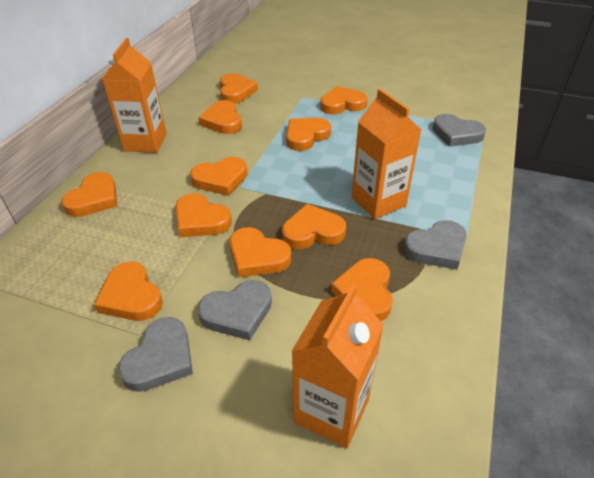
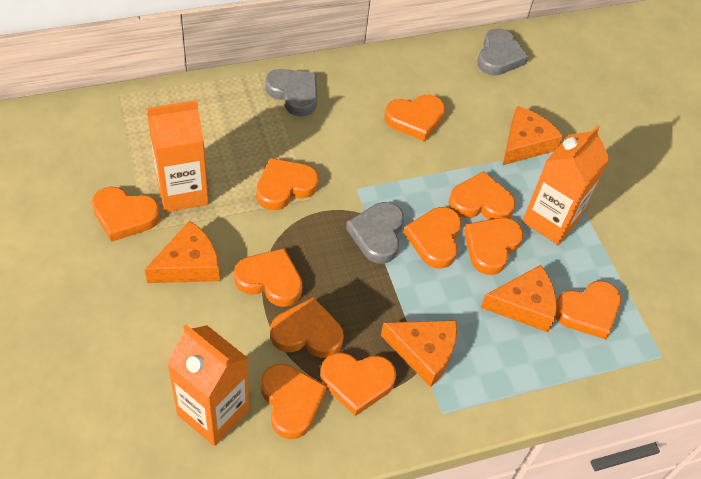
grey heart: 4 -> 3
orange cheese: 0 -> 4

